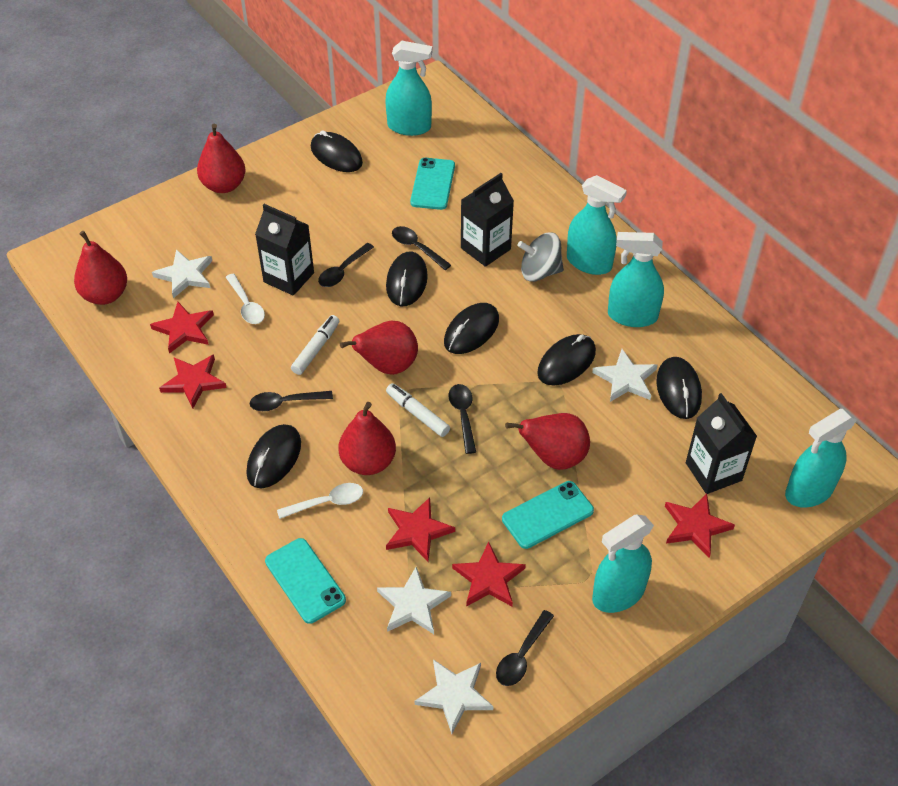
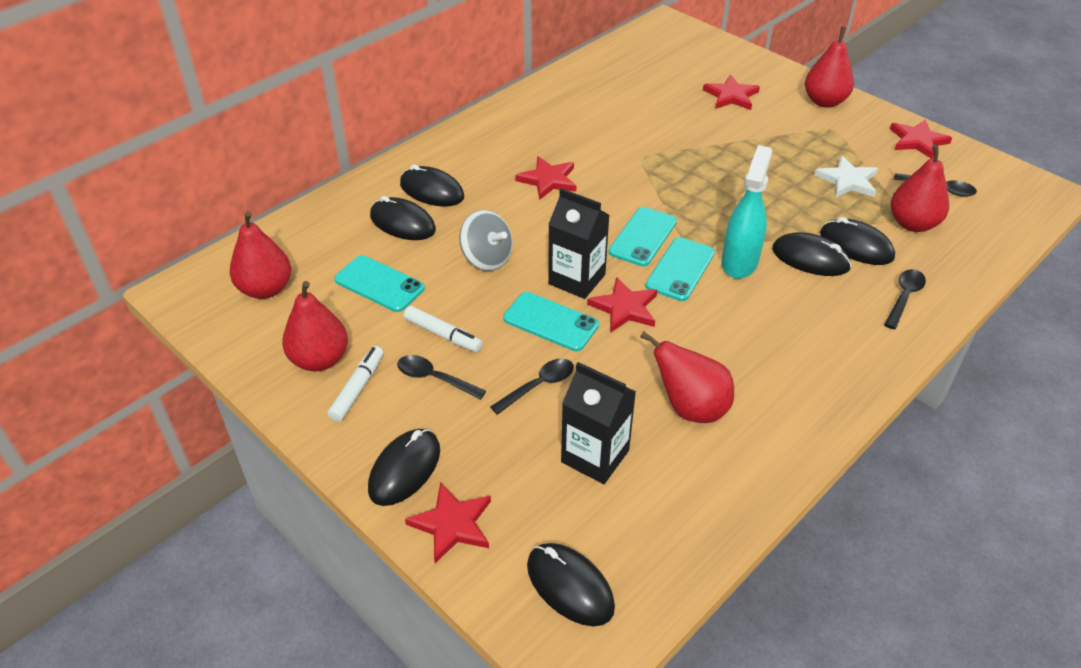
black carton: 3 -> 2
black spoon: 5 -> 4
turquoise phone: 3 -> 4
turquoise spray bottle: 5 -> 1
white spoon: 2 -> 0
white star: 4 -> 1

